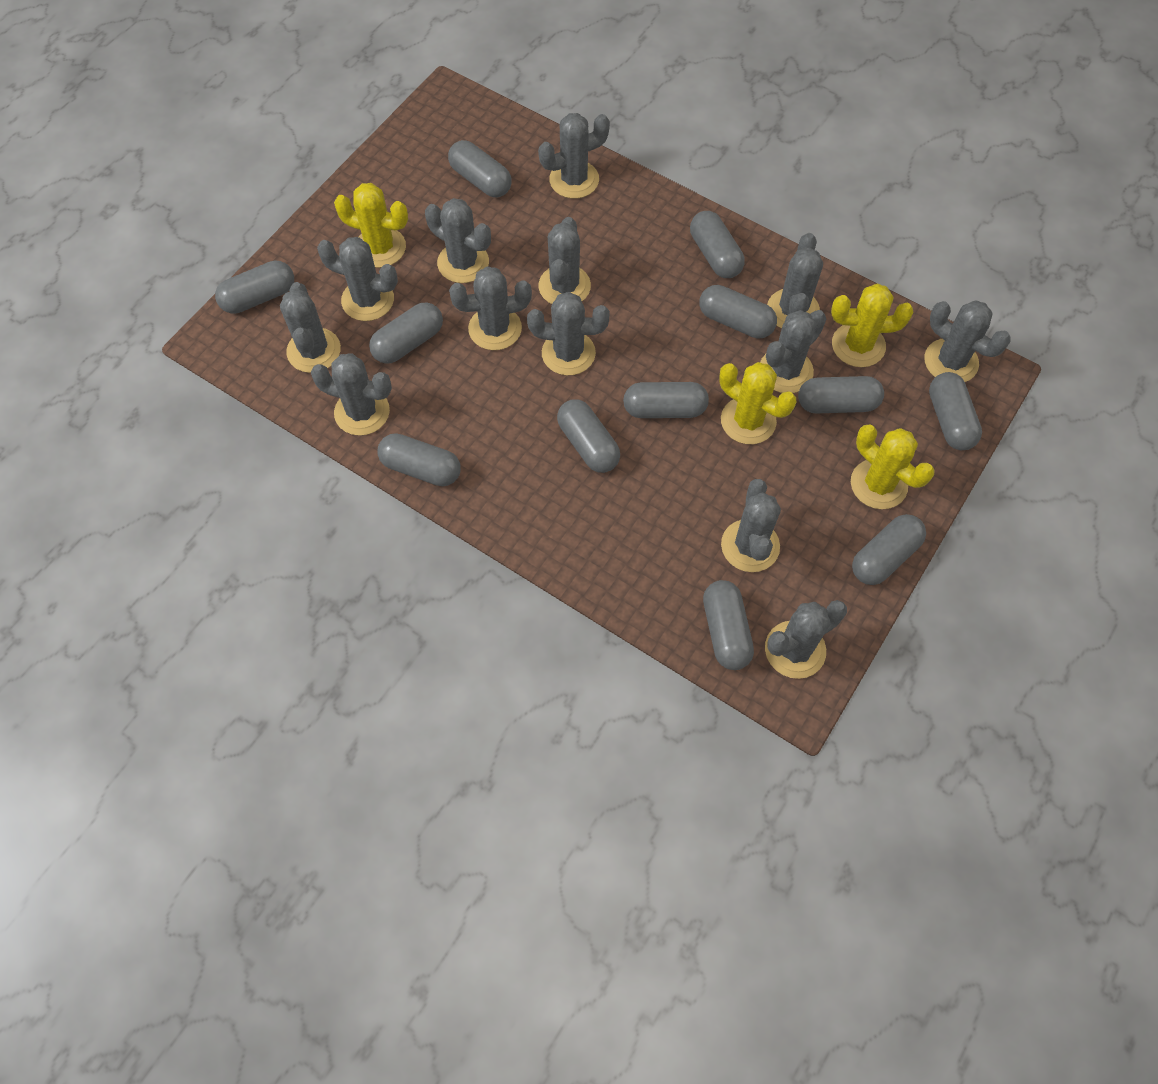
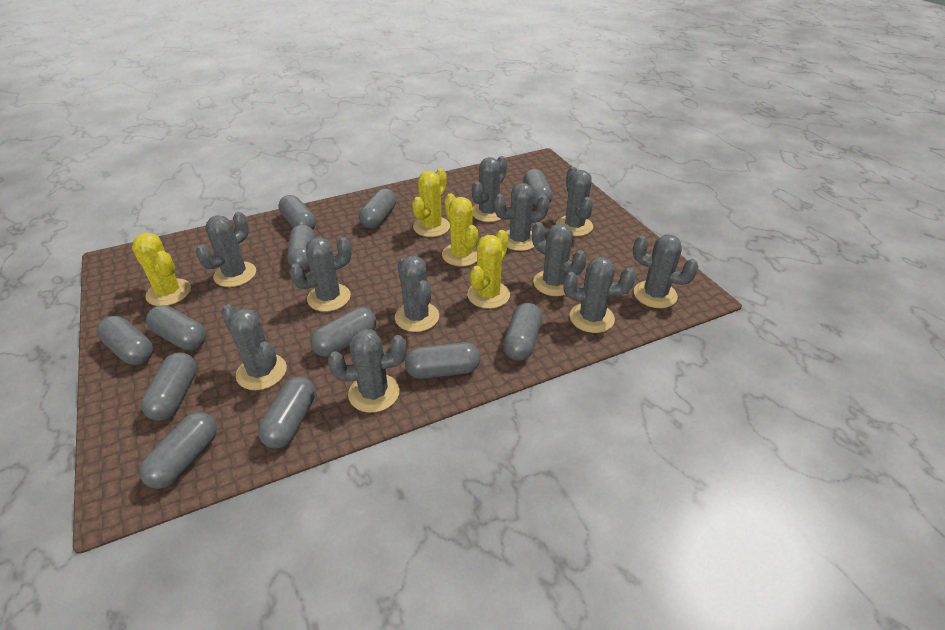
grey cactus: 13 -> 11

